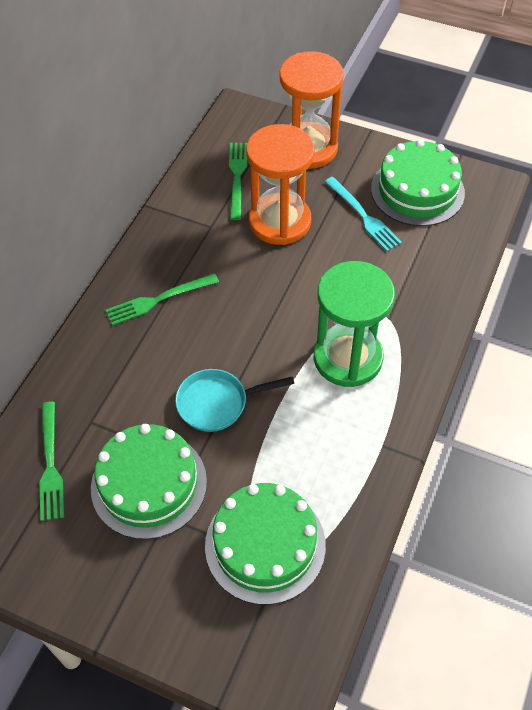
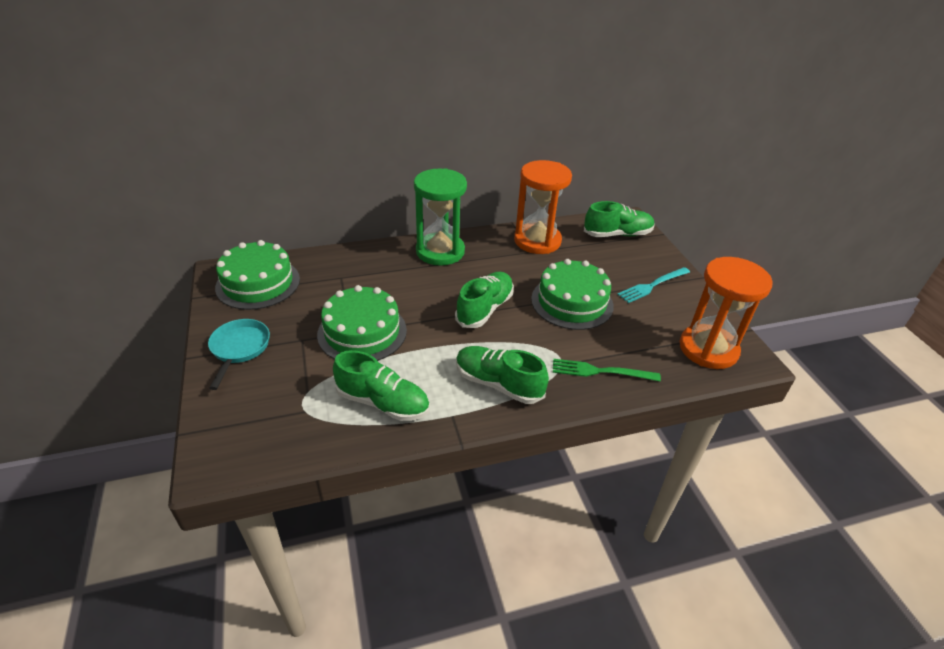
green fork: 3 -> 1
green shoe: 0 -> 4

